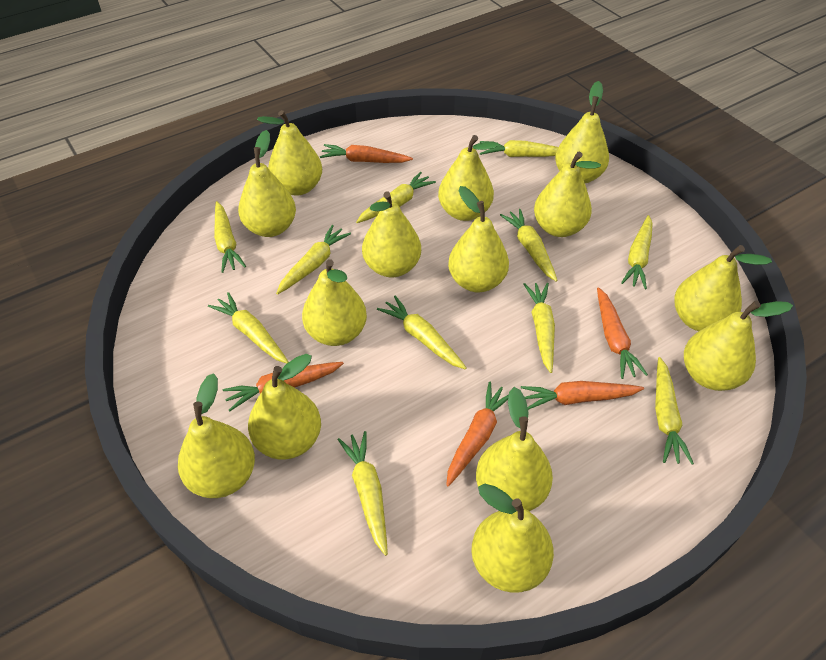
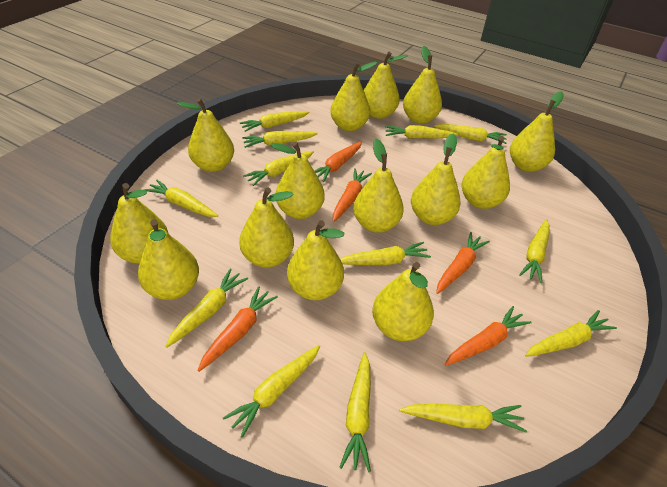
yellow carrot: 11 -> 13

